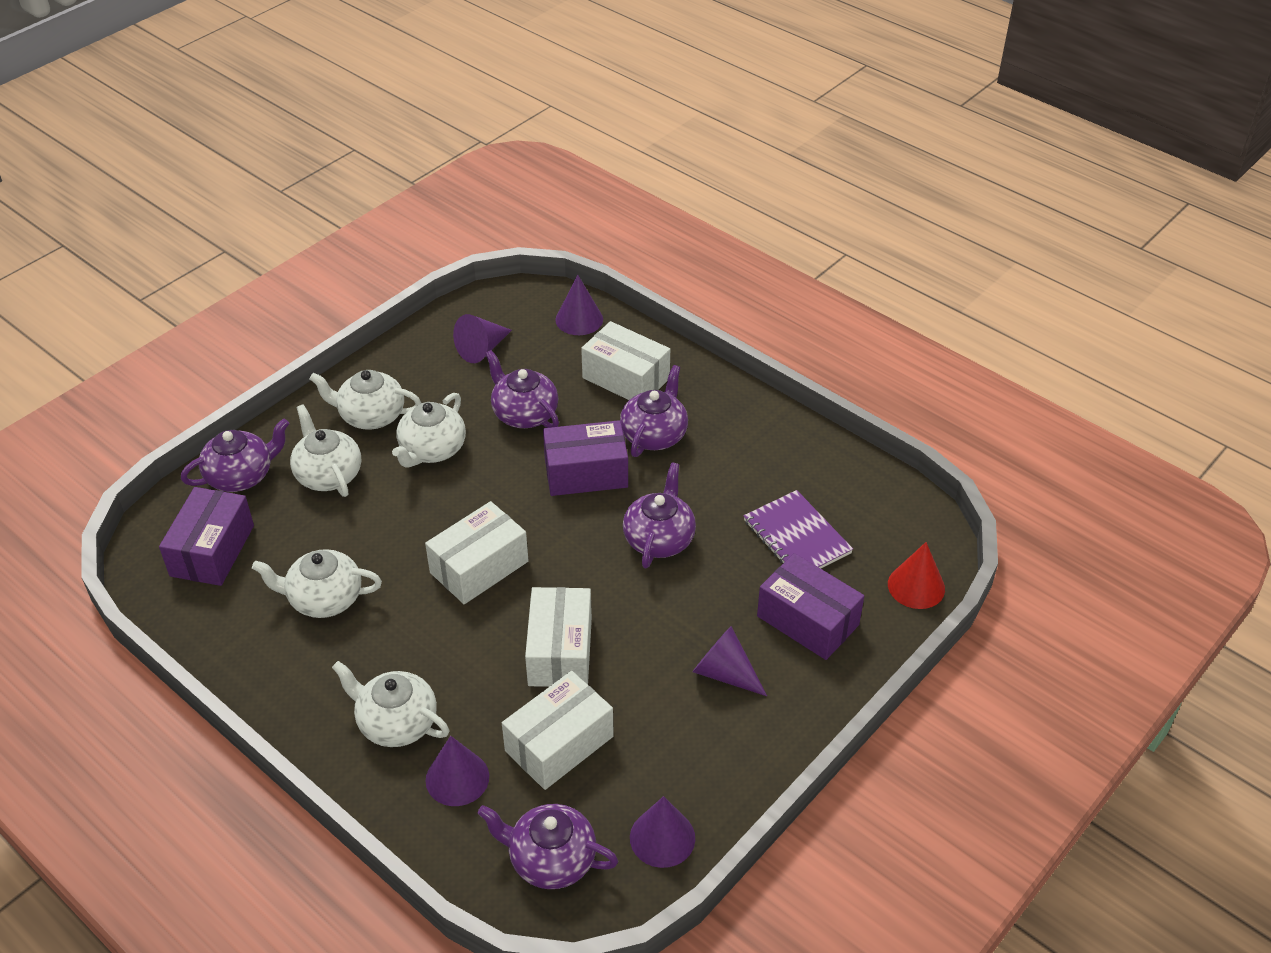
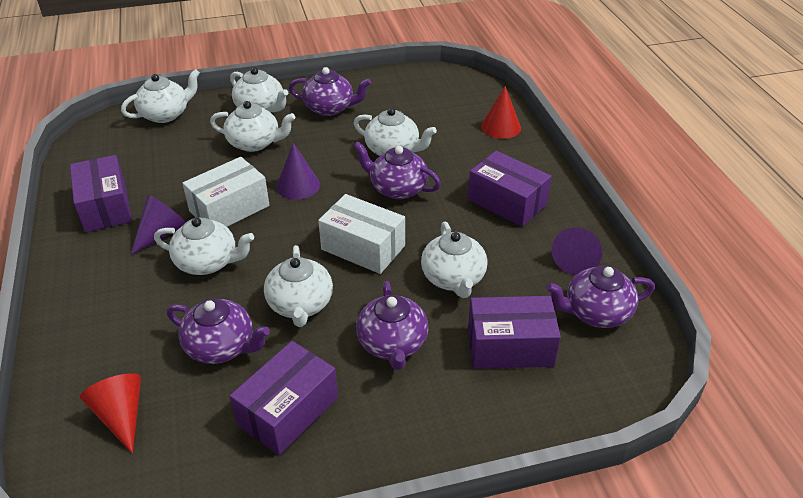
purple box: 3 -> 4
purple cone: 5 -> 3
purple notebook: 1 -> 0
red cone: 1 -> 2
white box: 4 -> 2
white teapot: 5 -> 7

